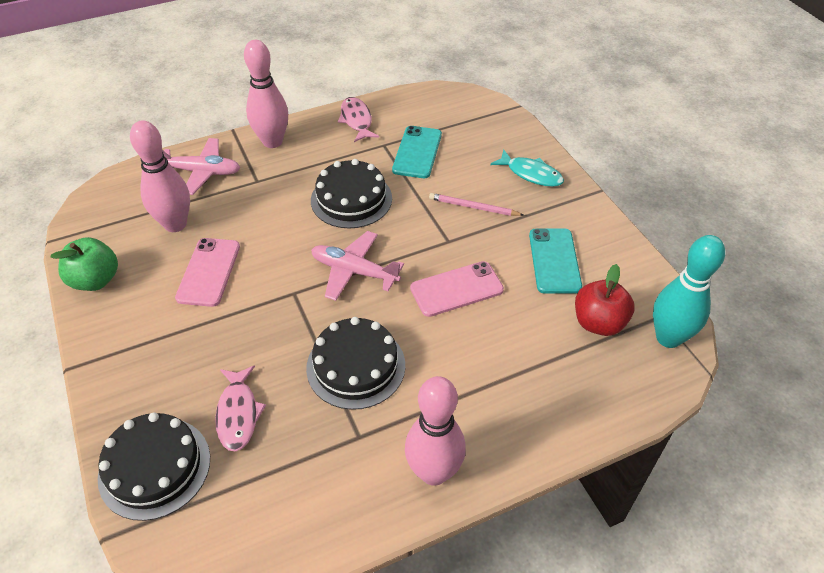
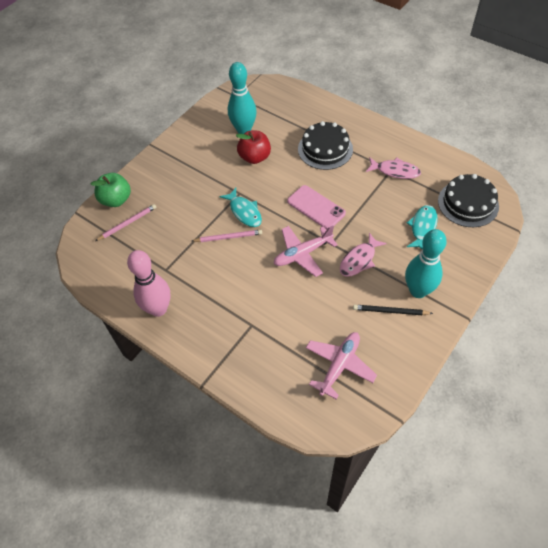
black cake: 3 -> 2
black pencil: 0 -> 1
pink bowling pin: 3 -> 1
pink pencil: 1 -> 2
pink phone: 2 -> 1
turquoise bowling pin: 1 -> 2
turquoise fish: 1 -> 2
turquoise phone: 2 -> 0

